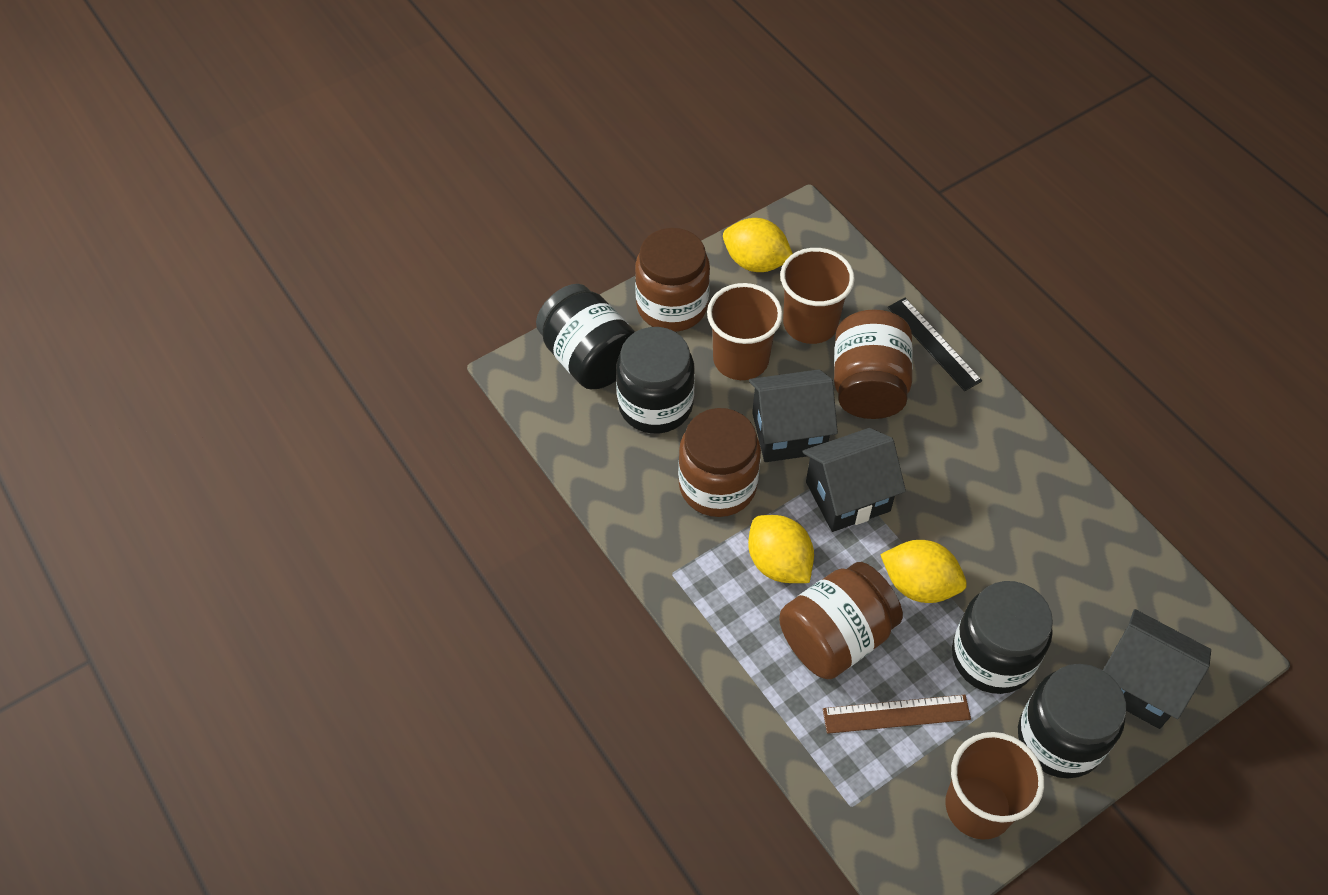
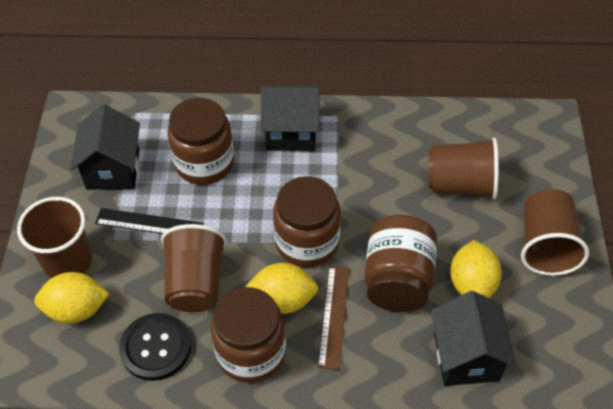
black button: 0 -> 1
black jar: 4 -> 0
brown cup: 3 -> 4

